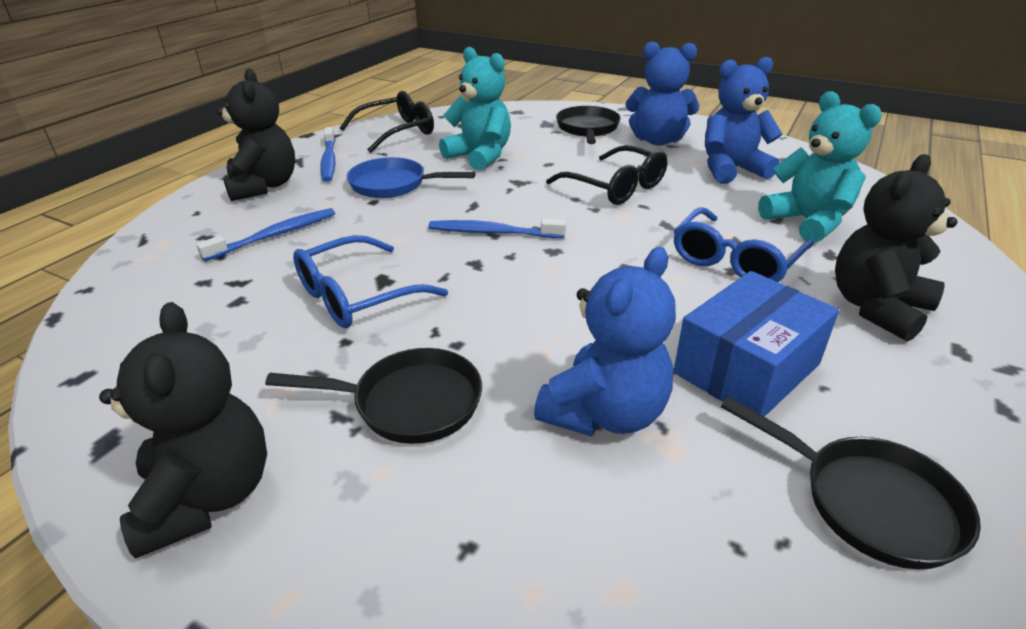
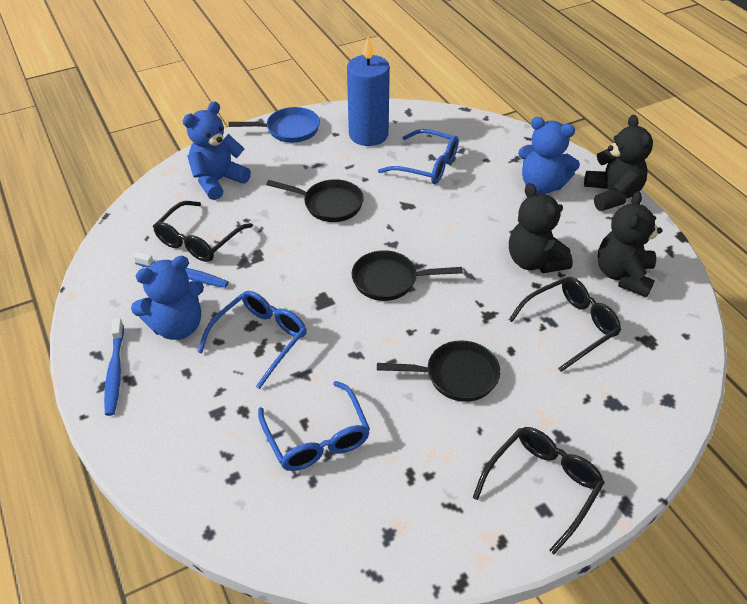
black glasses: 2 -> 3
blue box: 1 -> 0
blue candle: 0 -> 1
blue glasses: 2 -> 3
blue toothbrush: 3 -> 2
turquoise teddy bear: 2 -> 0

